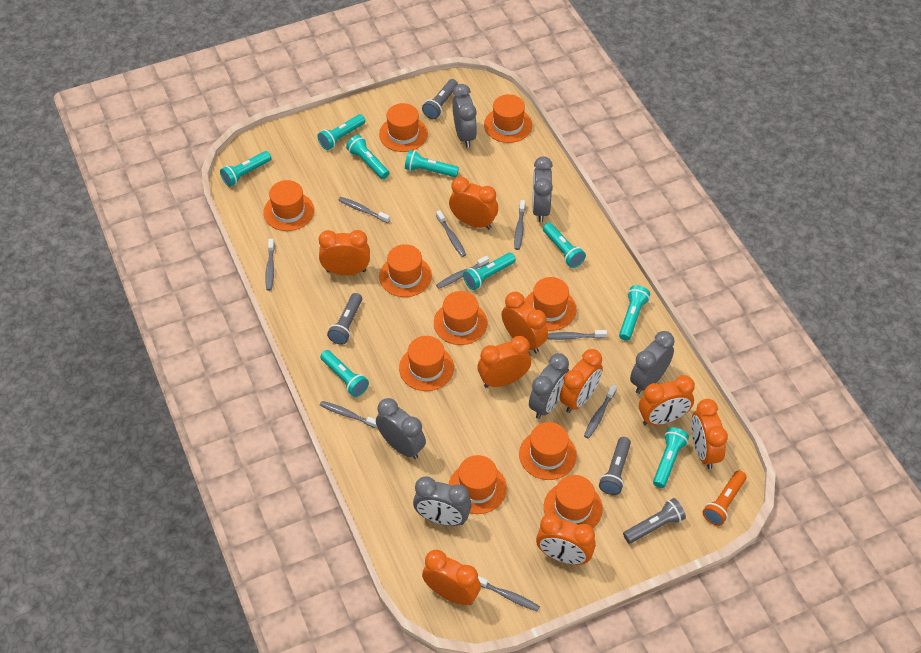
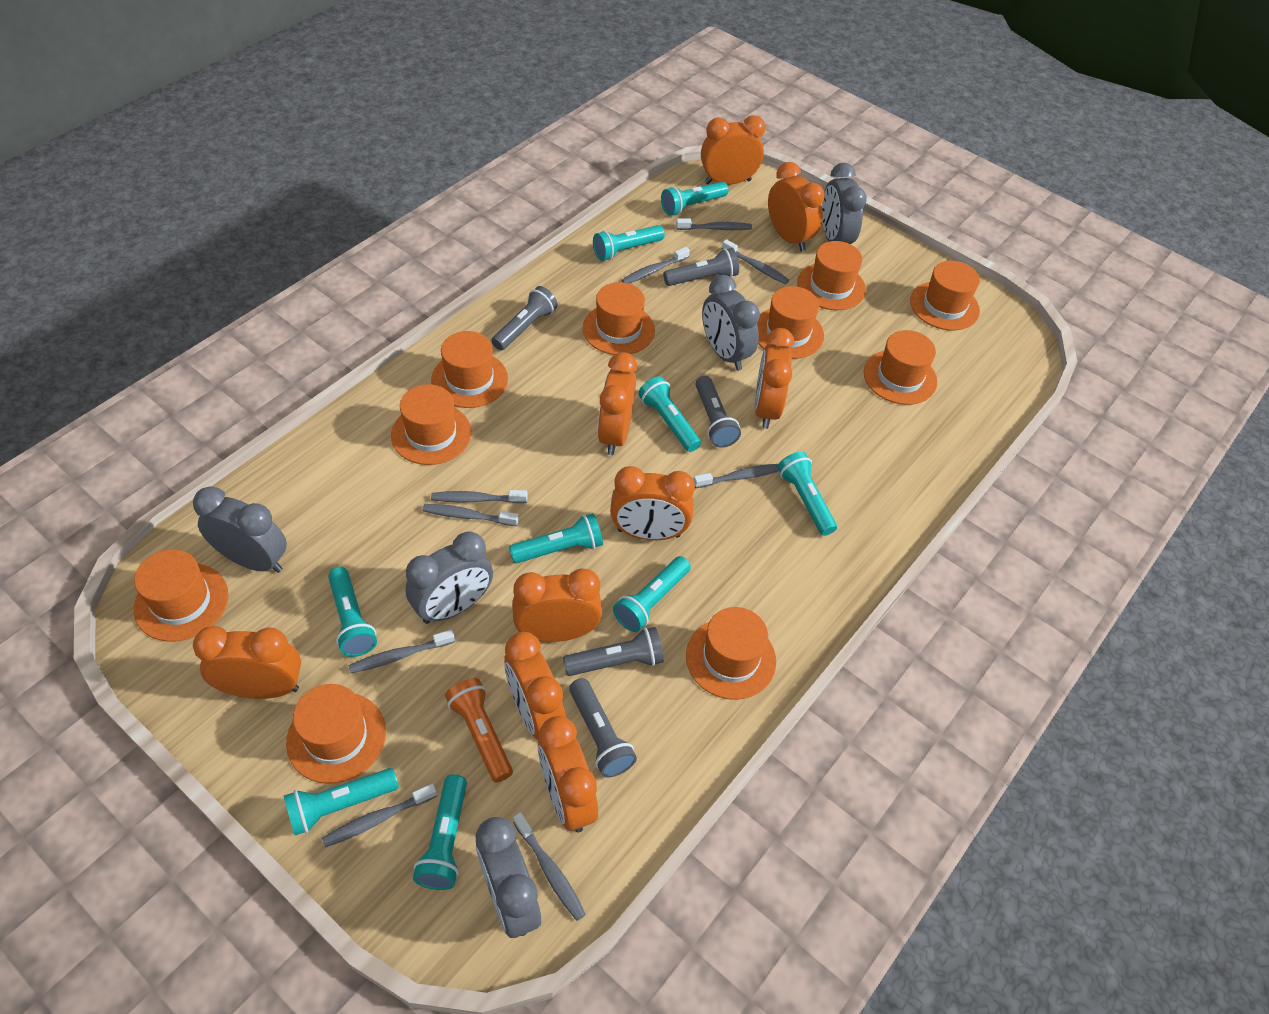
grey clock: 6 -> 5
grey flashlight: 4 -> 5

